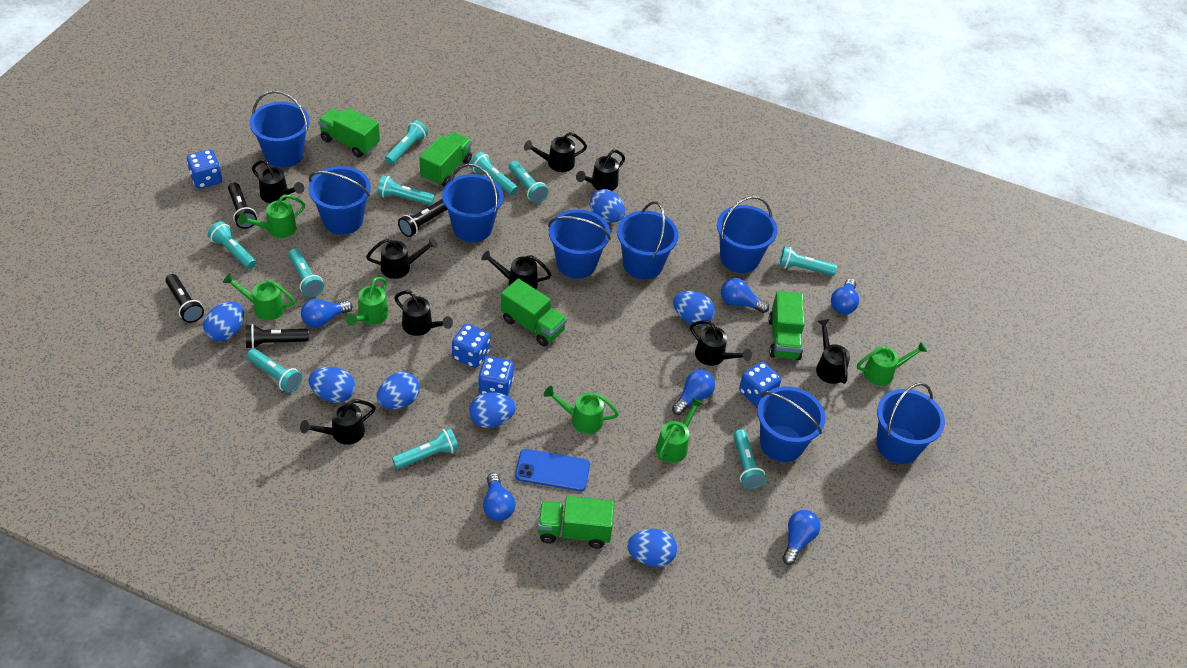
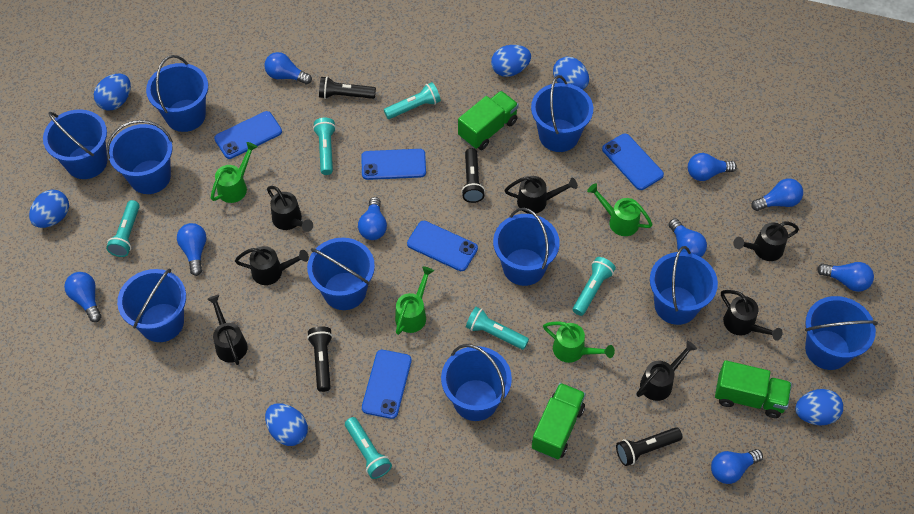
black watering can: 9 -> 7
blue bucket: 8 -> 10
blue dice: 4 -> 0
blue egg: 7 -> 6
blue light bulb: 6 -> 9
blue phone: 1 -> 5
green truck: 5 -> 3
green watering can: 6 -> 4
turquoise flashlight: 10 -> 6

